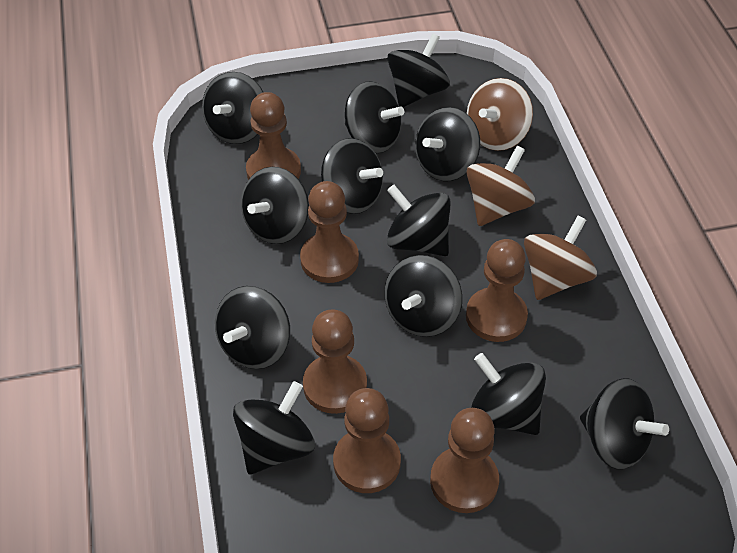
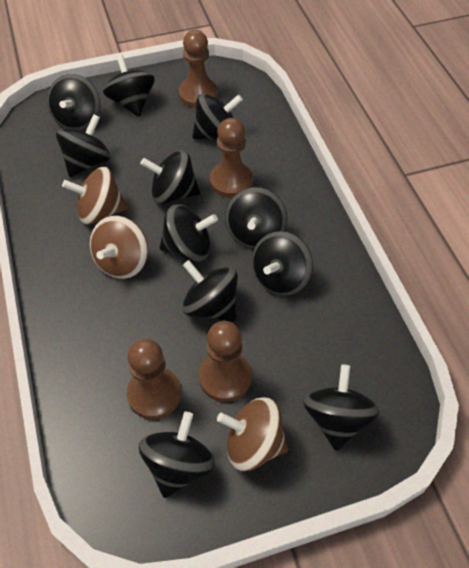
black spinning top: 12 -> 11
brown pawn: 6 -> 4

